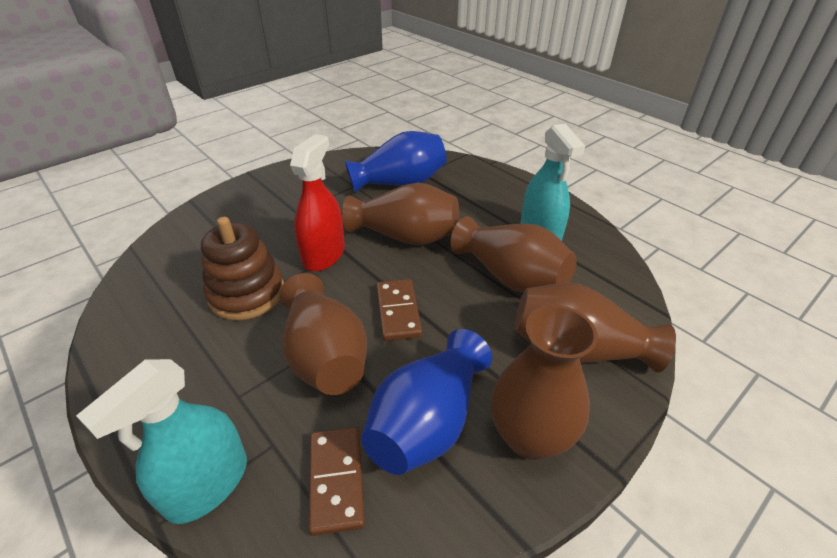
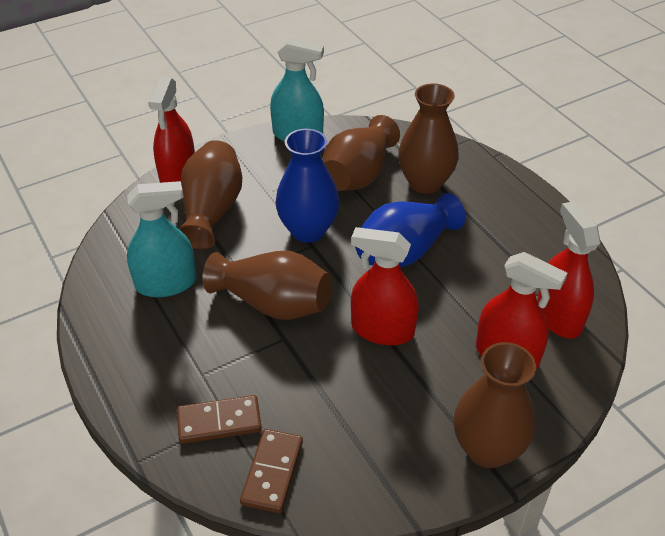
brown stacking toy: 1 -> 0
red spray bottle: 1 -> 4

